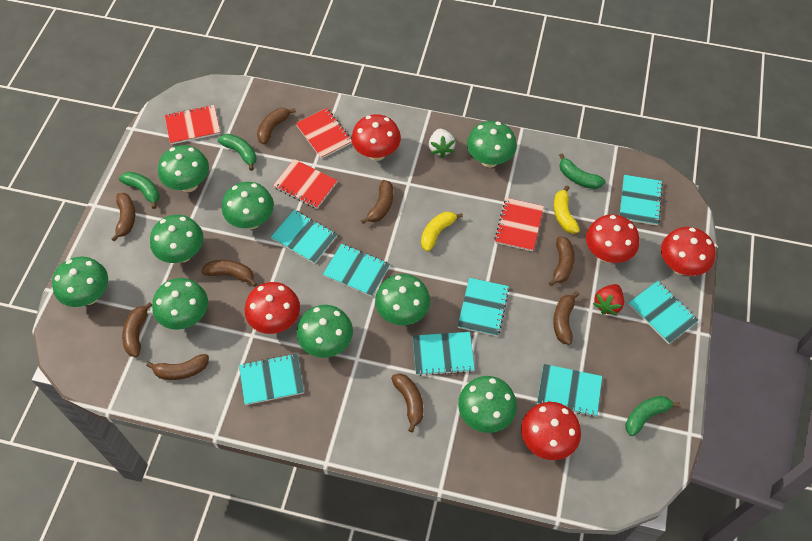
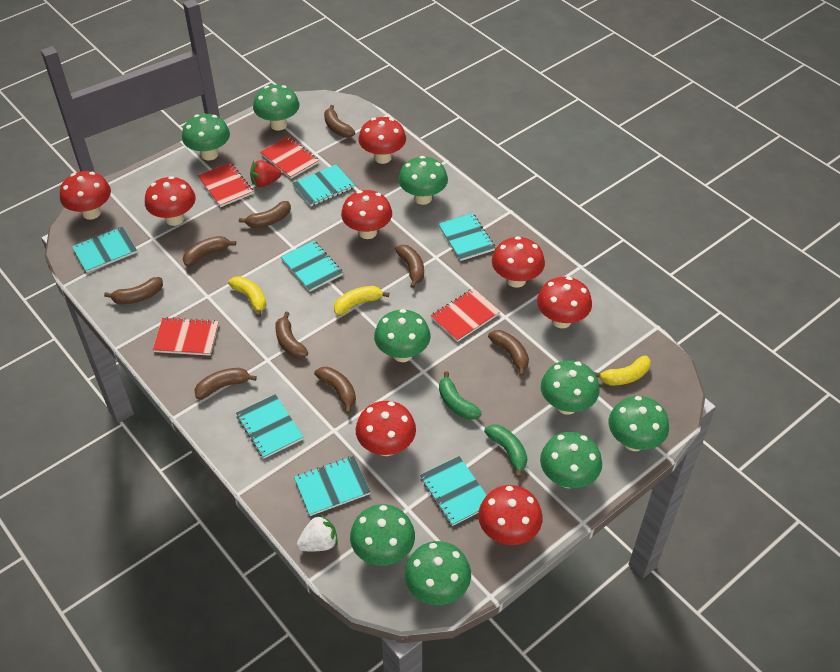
green banana: 4 -> 2
red mushroom: 5 -> 8
turquoise notebook: 8 -> 7
yellow banana: 2 -> 3

